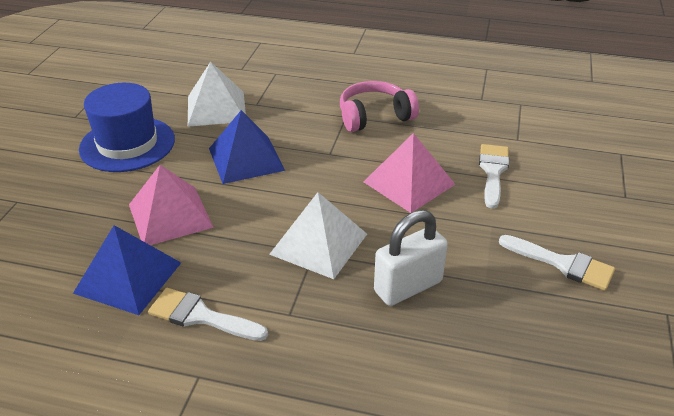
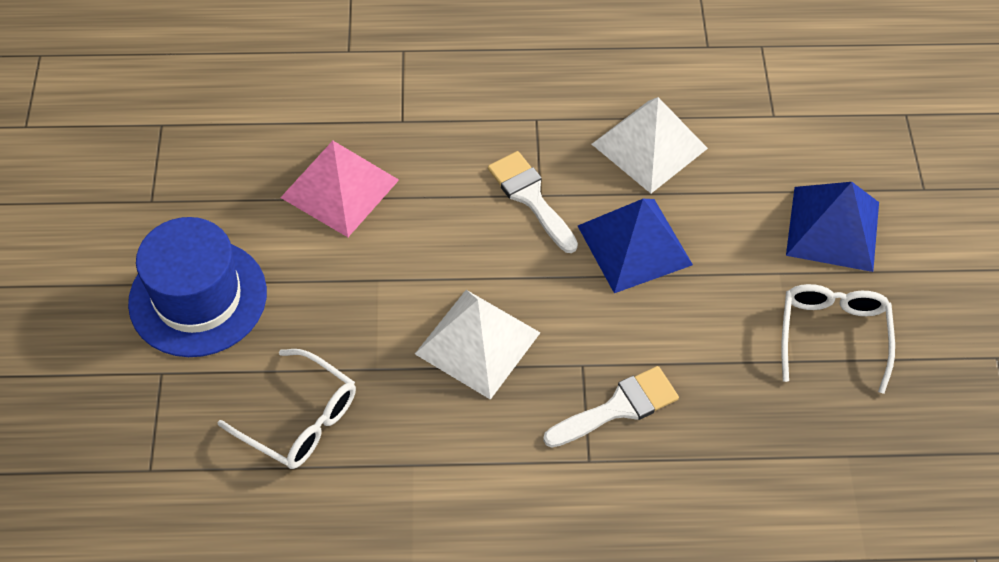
pink headphones: 1 -> 0
pink pyramid: 2 -> 1
white brush: 3 -> 2
white glasses: 0 -> 2
white padlock: 1 -> 0

